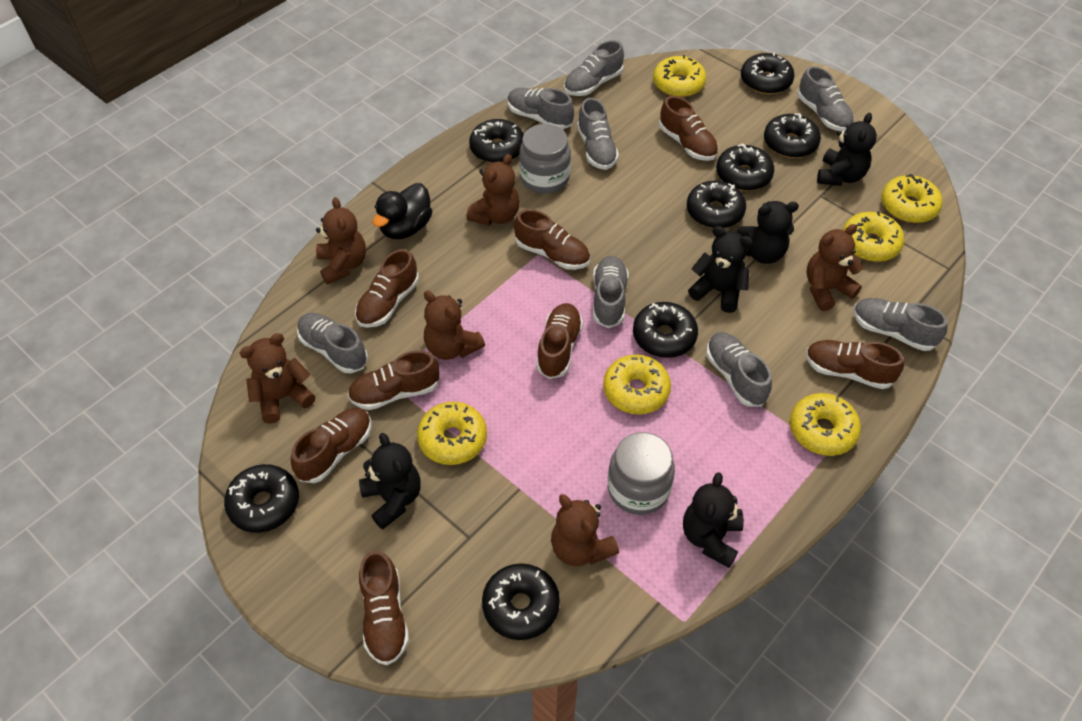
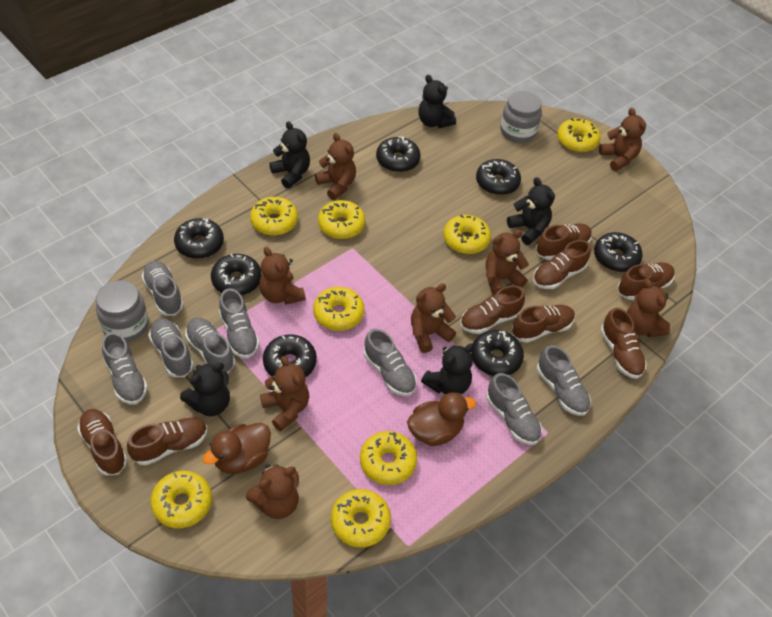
black donut: 8 -> 7
black duck: 1 -> 0
brown duck: 0 -> 2
brown teddy bear: 6 -> 8
yellow donut: 6 -> 8

